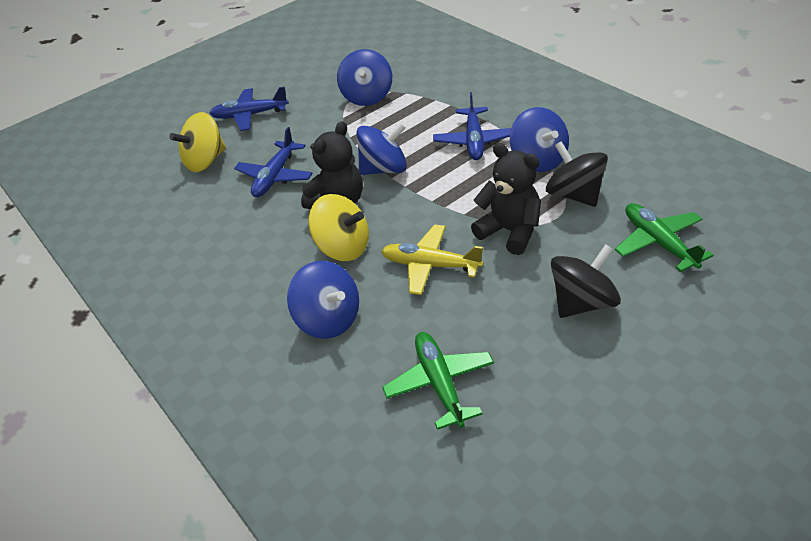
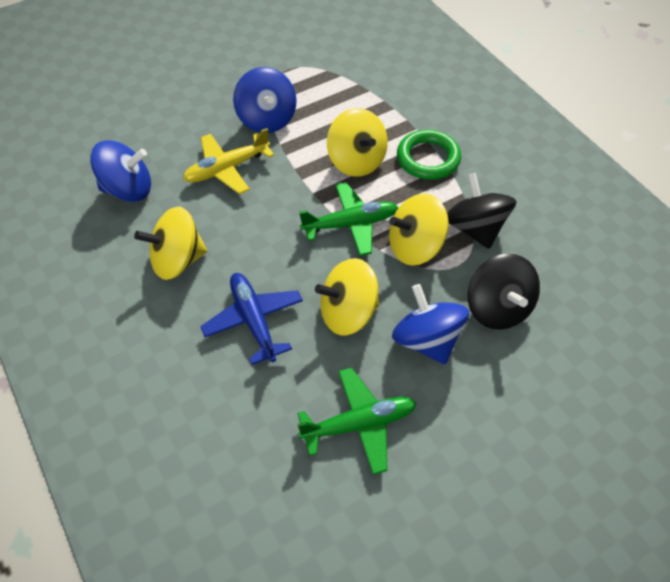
black teddy bear: 2 -> 0
blue plane: 3 -> 1
blue spinning top: 4 -> 3
green ring: 0 -> 1
yellow spinning top: 2 -> 4

